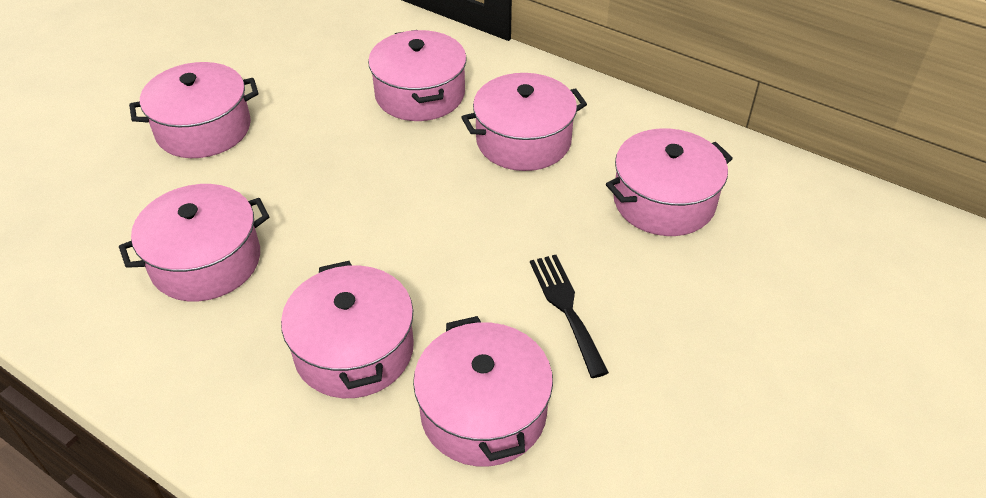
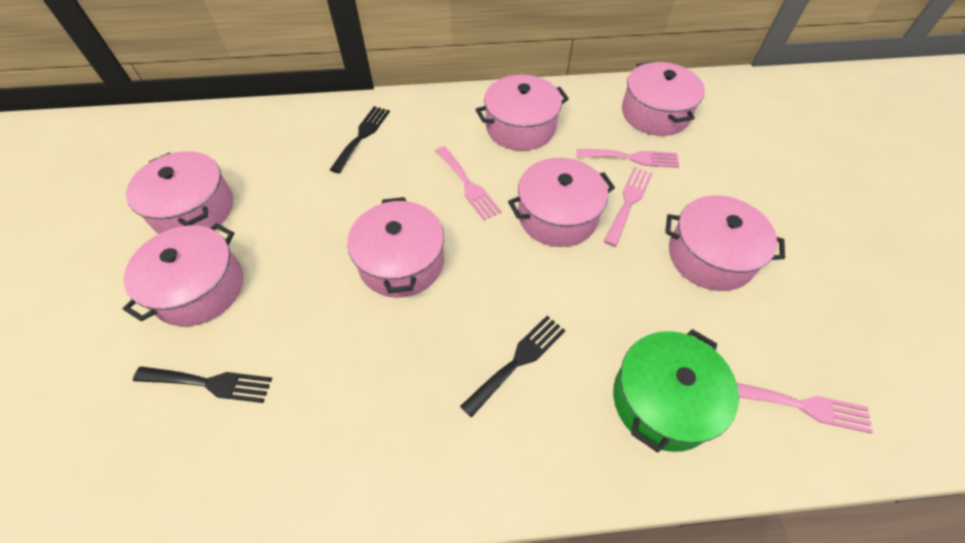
black fork: 1 -> 3
green pot: 0 -> 1
pink fork: 0 -> 4

